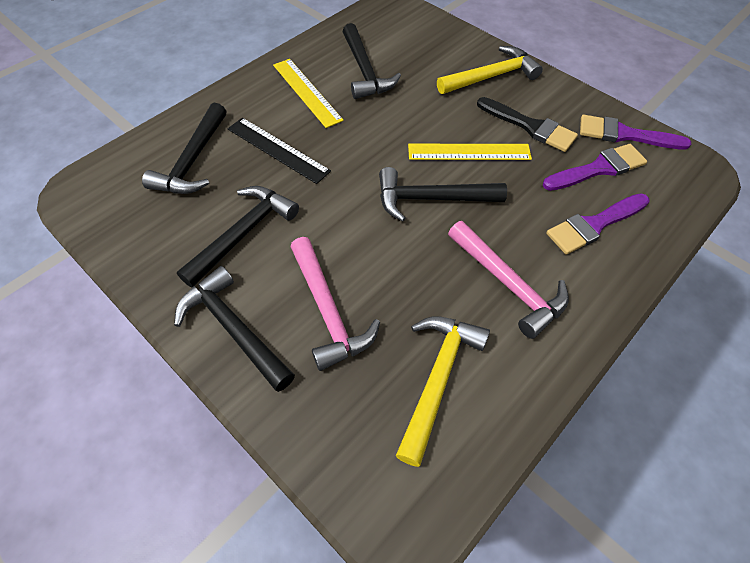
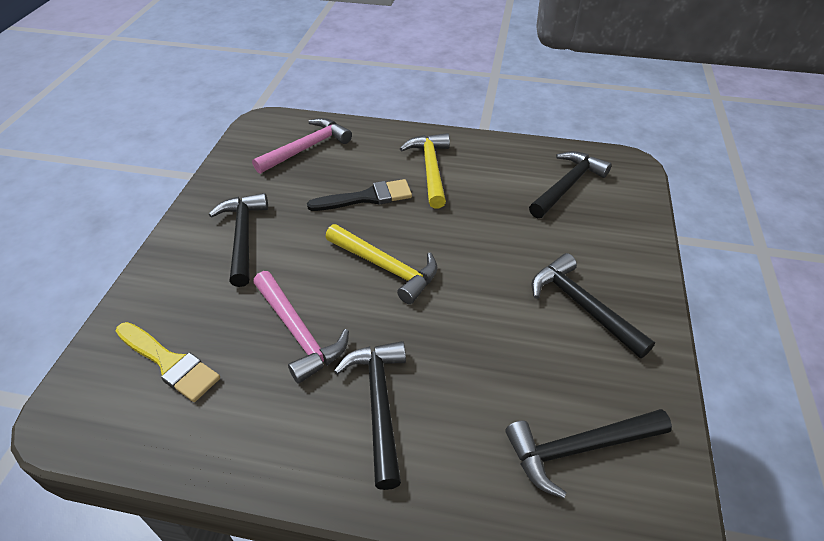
black ruler: 1 -> 0
purple brush: 3 -> 0
yellow brush: 0 -> 1
yellow ruler: 2 -> 0

